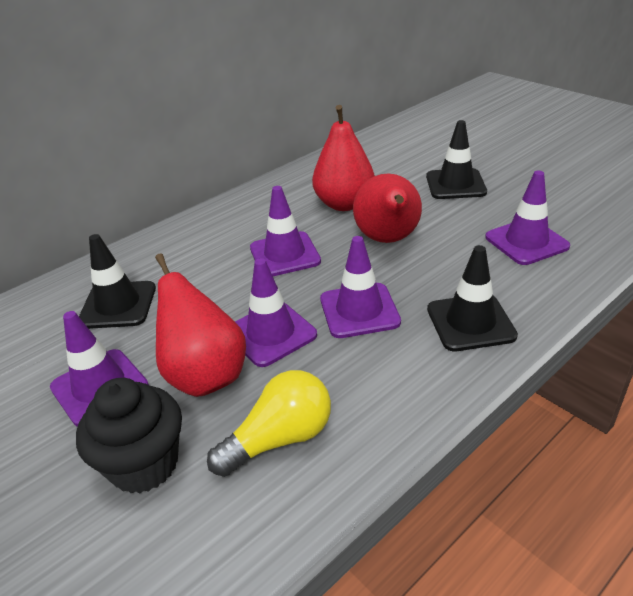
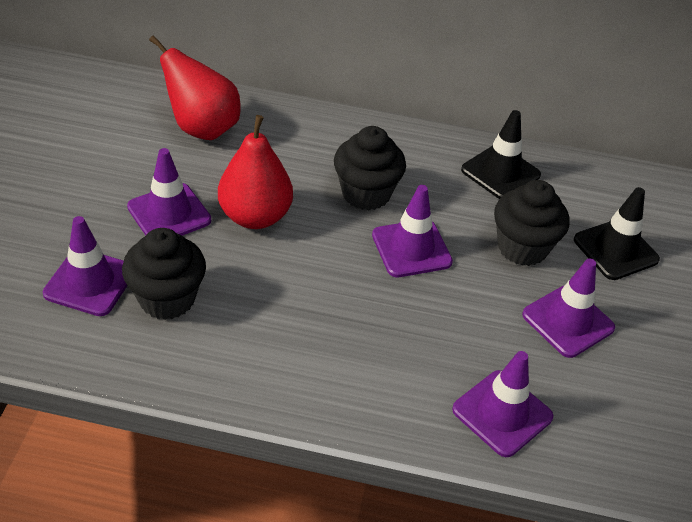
black cupcake: 1 -> 3
black traffic cone: 3 -> 2
red pear: 3 -> 2
yellow light bulb: 1 -> 0

